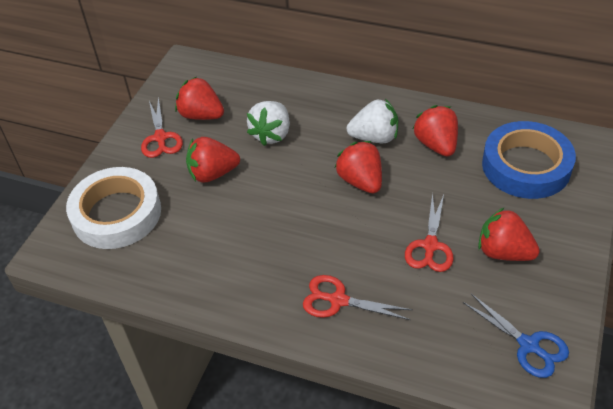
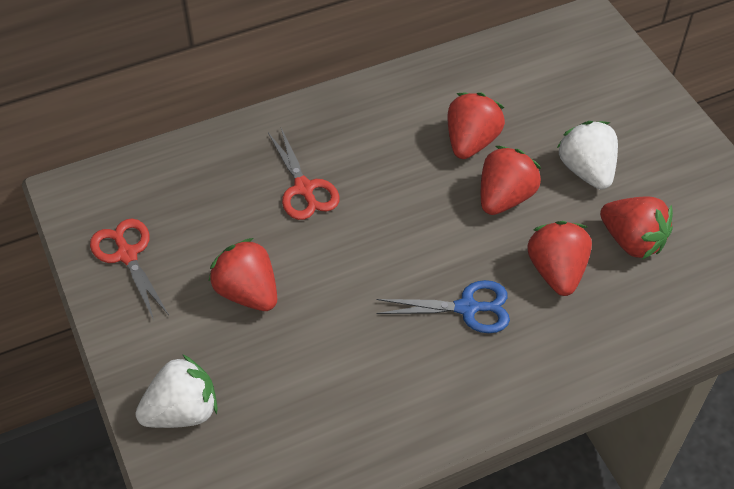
blue tape: 1 -> 0
red scissors: 3 -> 2
white tape: 1 -> 0

